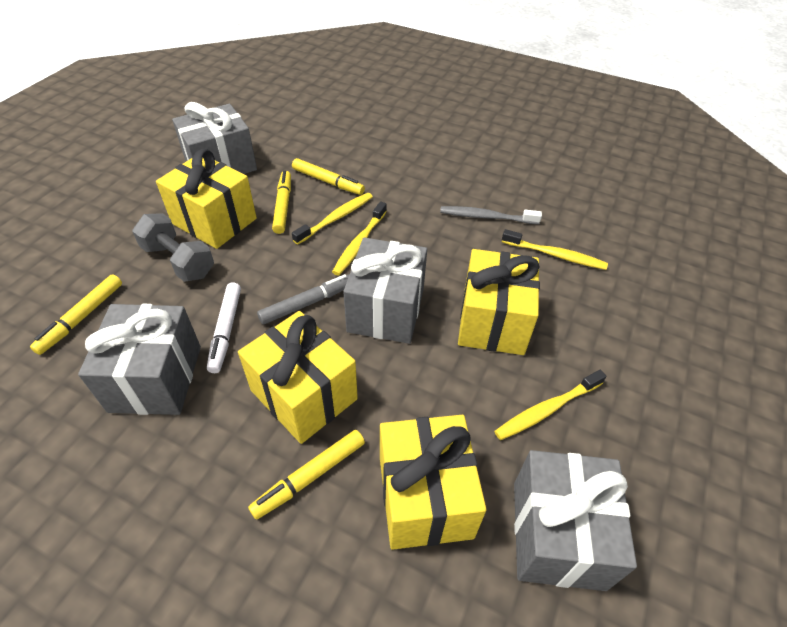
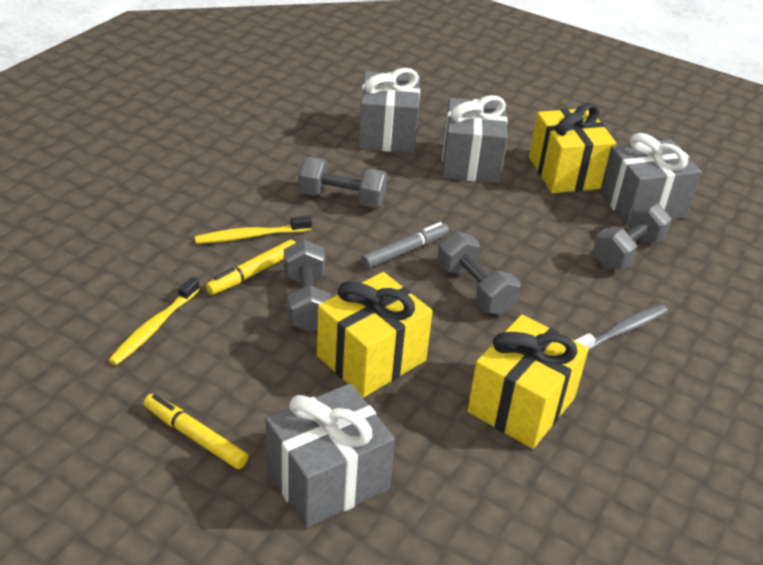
grey dumbbell: 1 -> 4
white marker: 1 -> 0
yellow gift: 4 -> 3
yellow marker: 4 -> 2
yellow toothbrush: 4 -> 2

